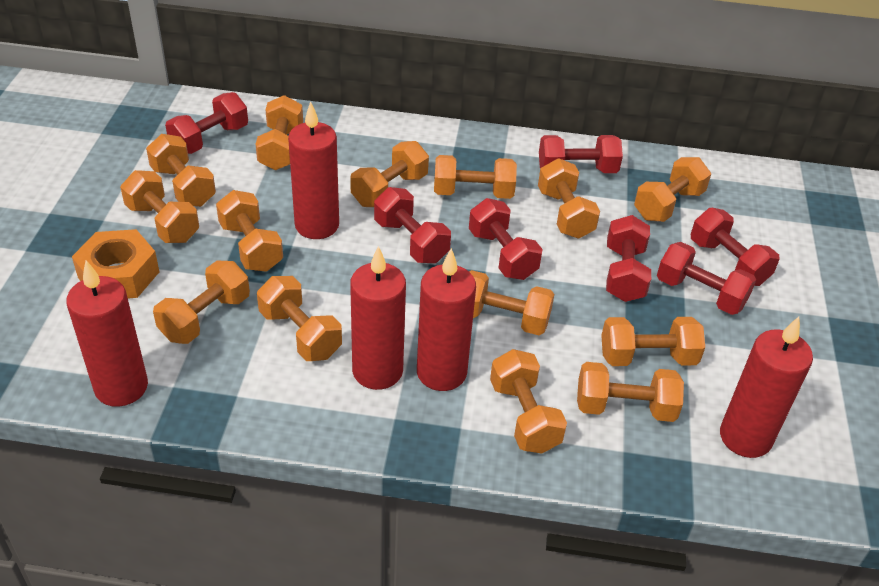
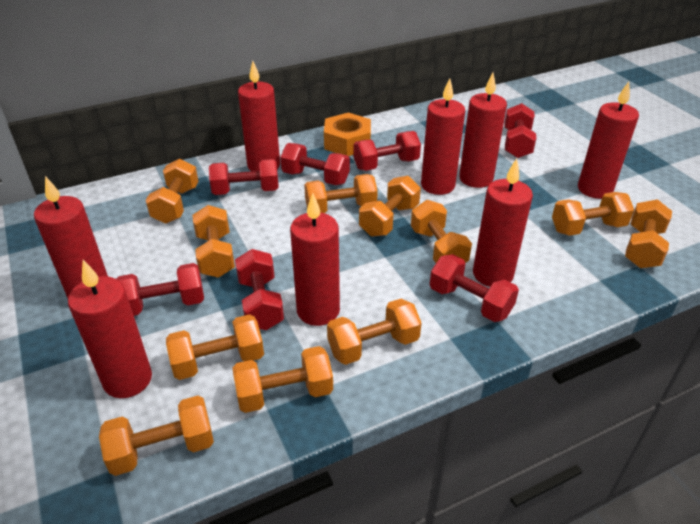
orange dumbbell: 14 -> 11
red candle: 5 -> 8

